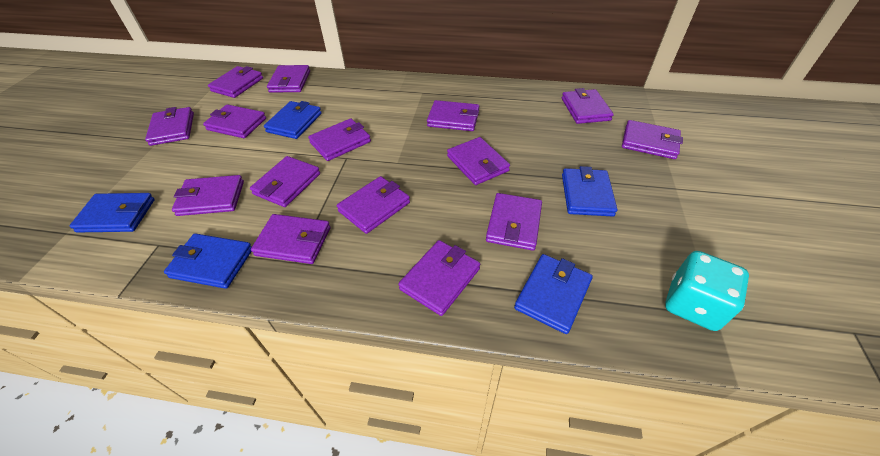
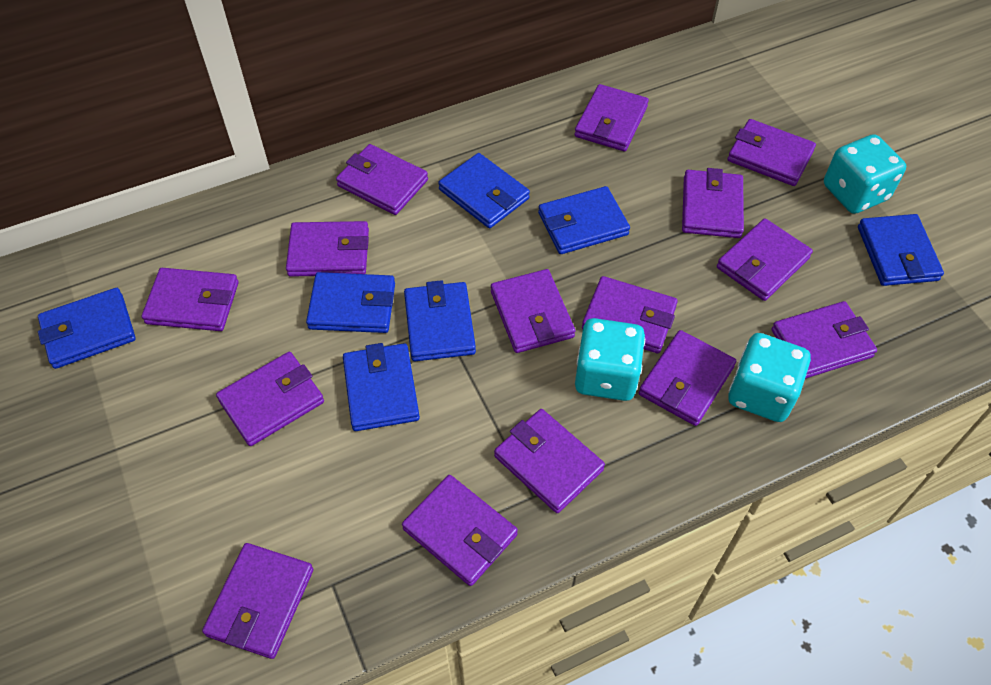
blue wallet: 5 -> 7
turquoise dice: 1 -> 3

